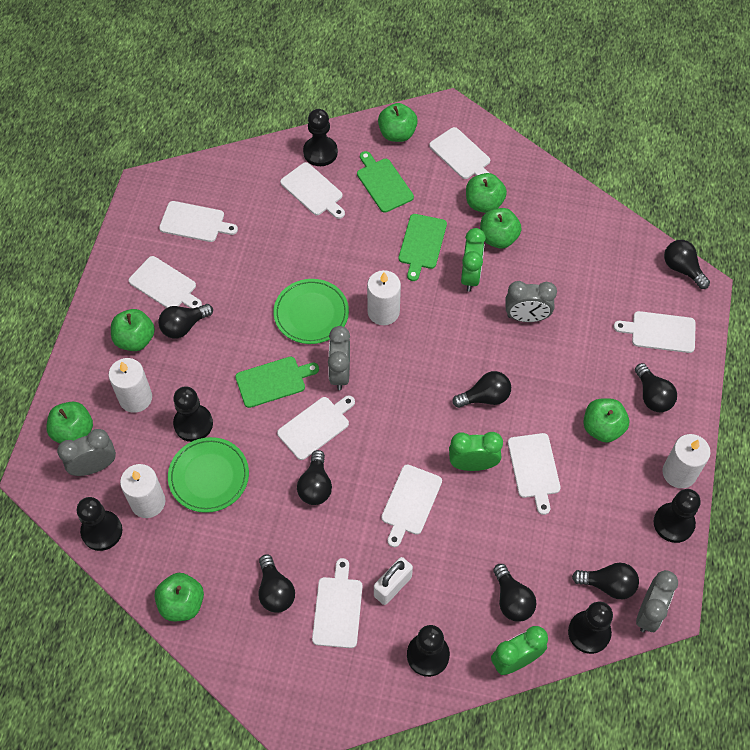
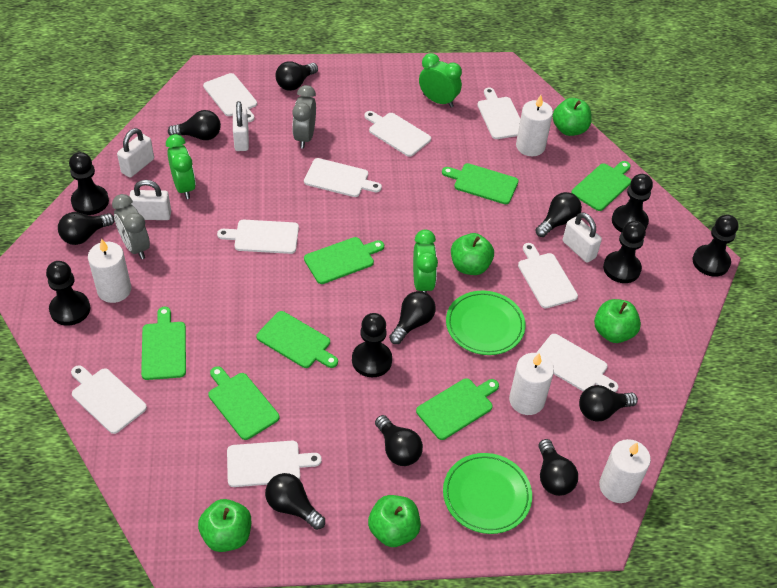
black light bulb: 8 -> 9
green apple: 7 -> 5
green cutting board: 3 -> 7
grey clock: 4 -> 2
white padlock: 1 -> 4

